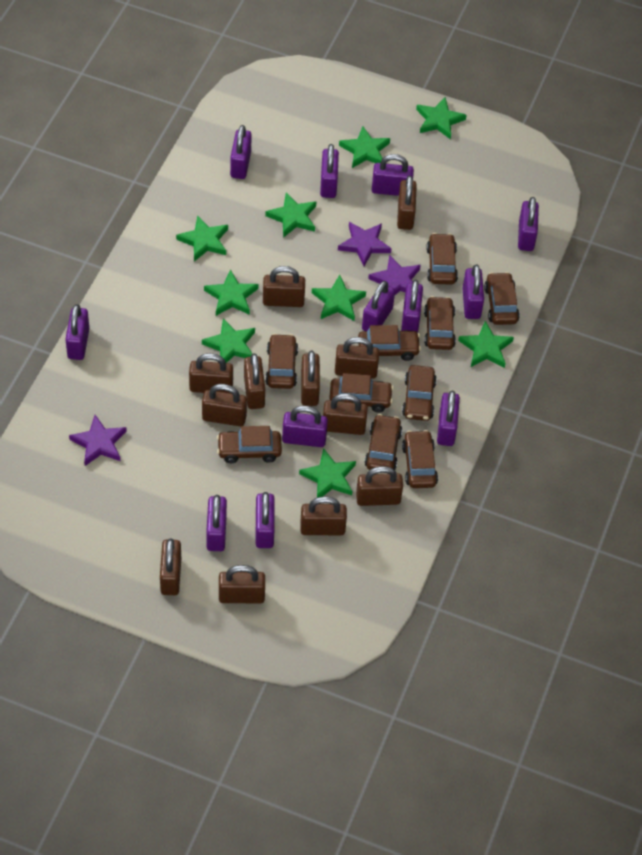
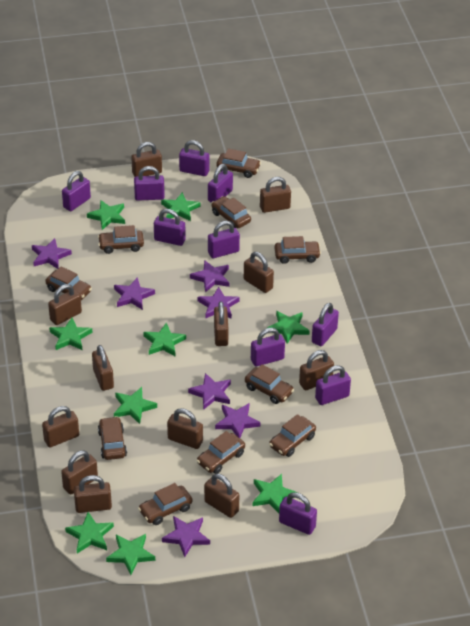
purple padlock: 12 -> 10
purple star: 3 -> 7

